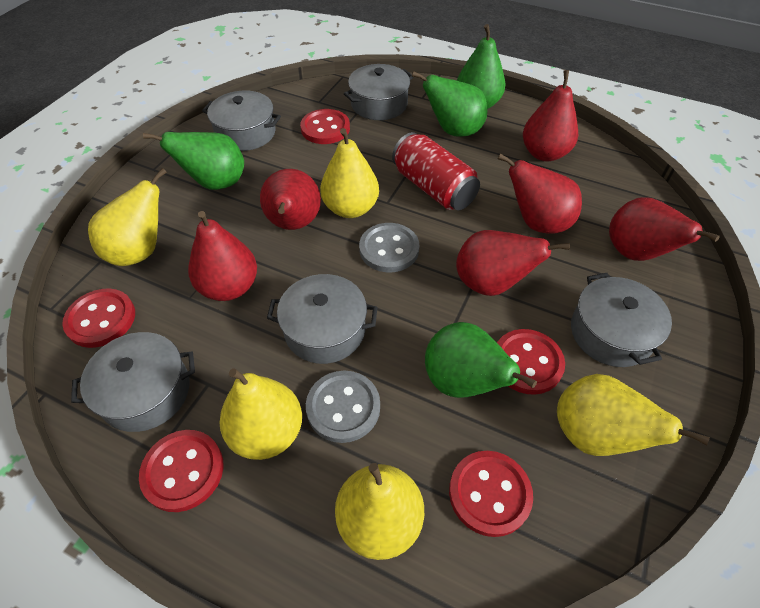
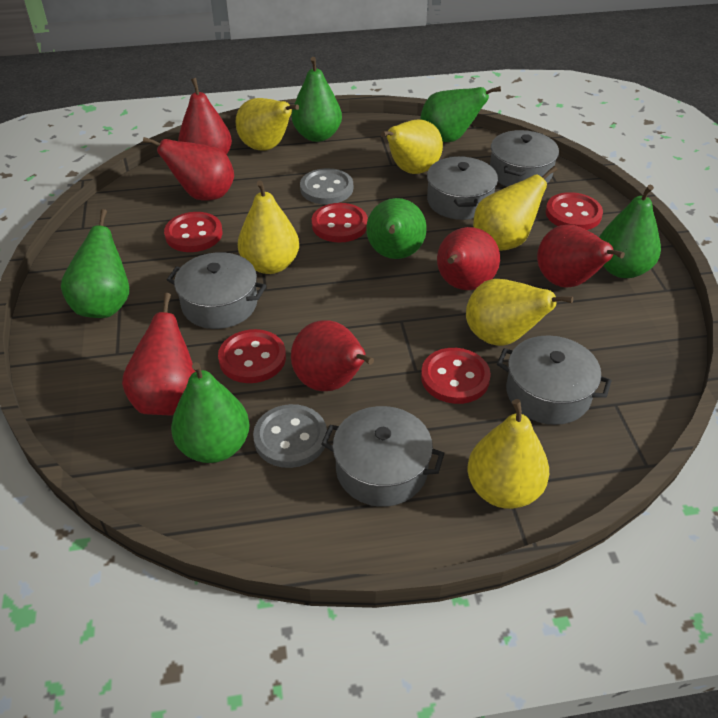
green pear: 4 -> 6
red can: 1 -> 0
yellow pear: 5 -> 6

